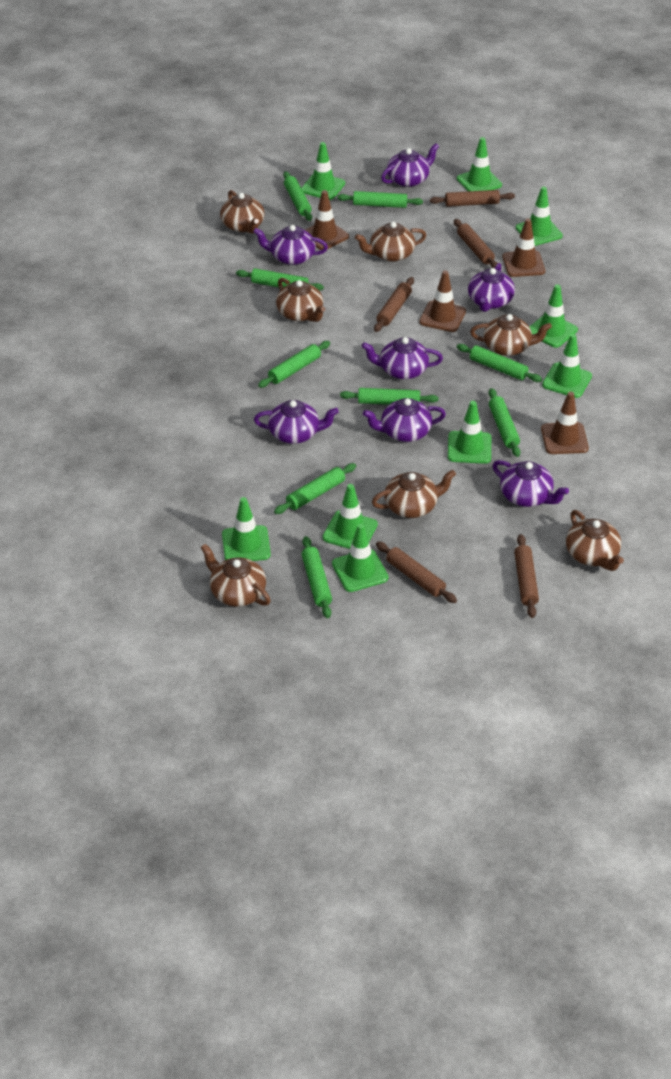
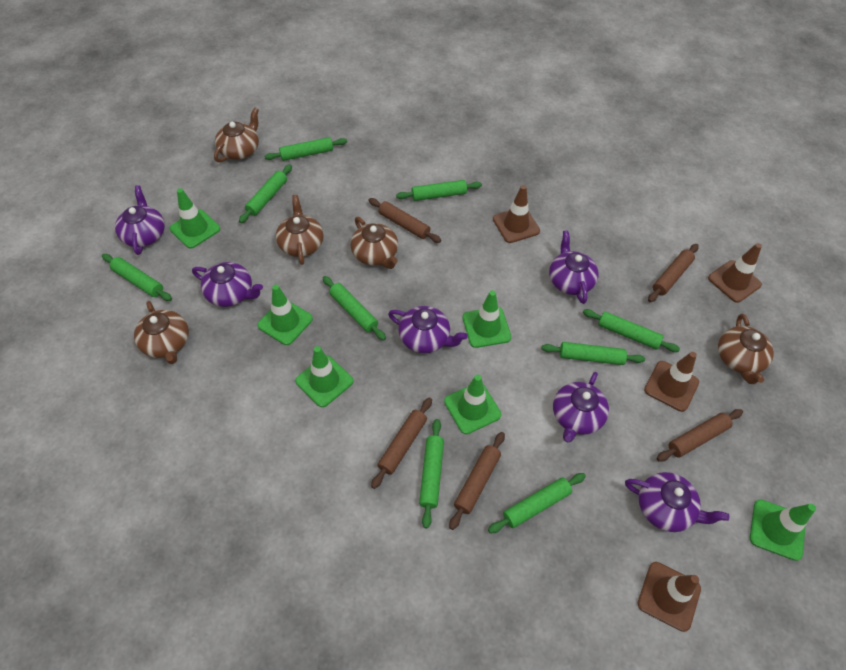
brown teapot: 7 -> 5
green traffic cone: 9 -> 6
purple teapot: 7 -> 6

